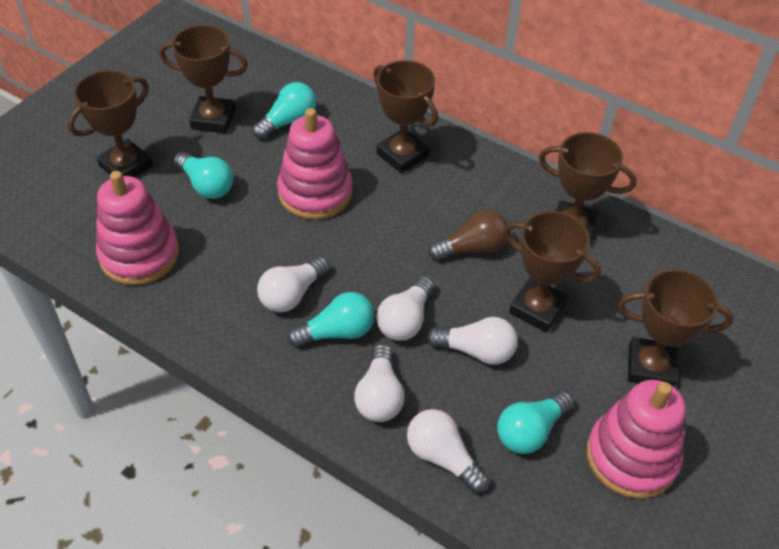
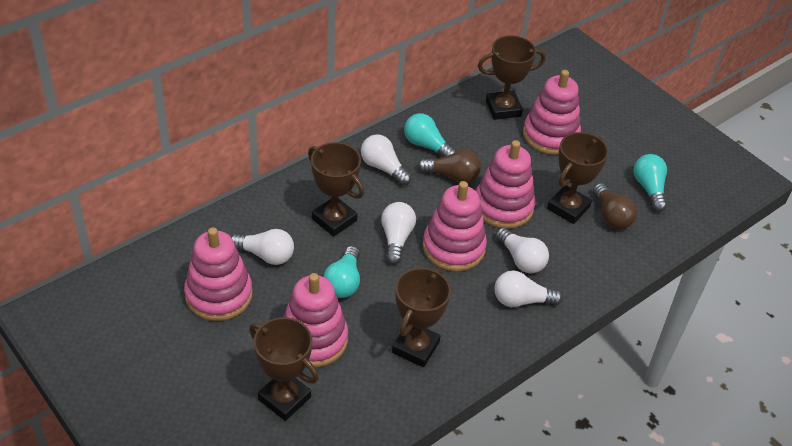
brown light bulb: 1 -> 2
brown trophy: 6 -> 5
pink stacking toy: 3 -> 5
turquoise light bulb: 4 -> 3

